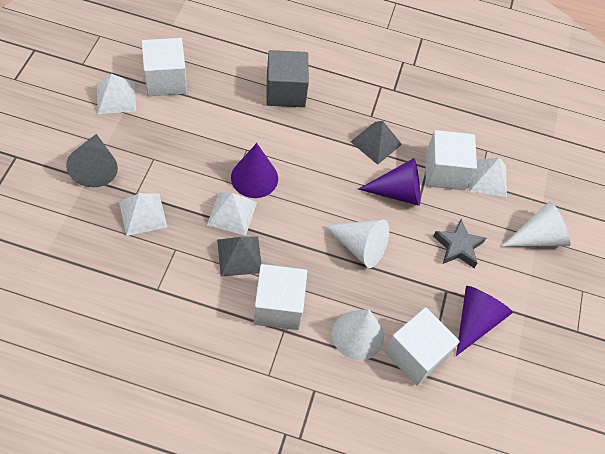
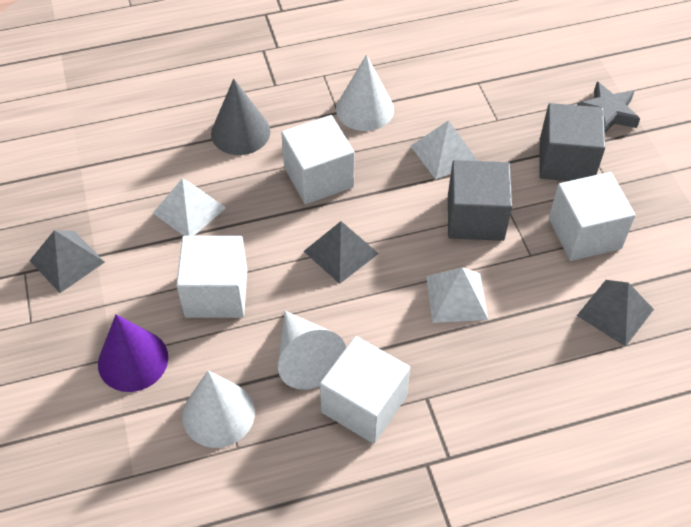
grey cube: 1 -> 2
grey pyramid: 2 -> 3
purple cone: 3 -> 1
white pyramid: 4 -> 3

